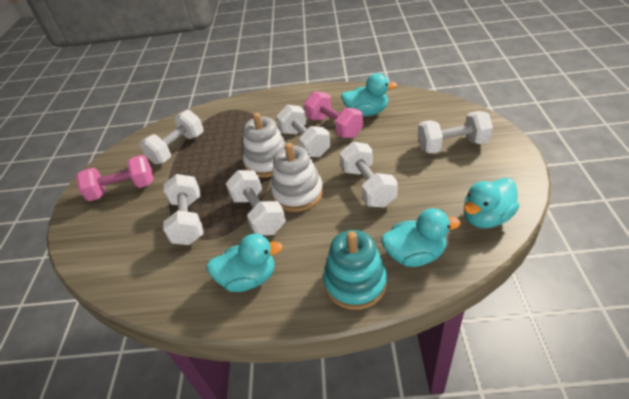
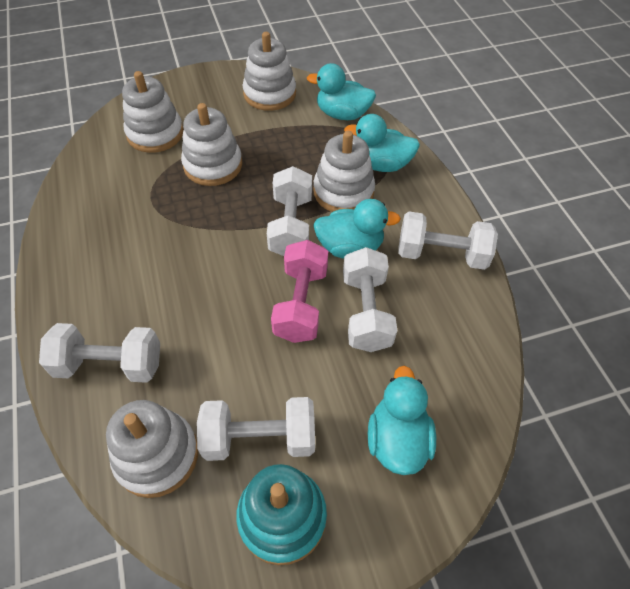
pink dumbbell: 2 -> 1
white dumbbell: 6 -> 5
white stacking toy: 2 -> 5

